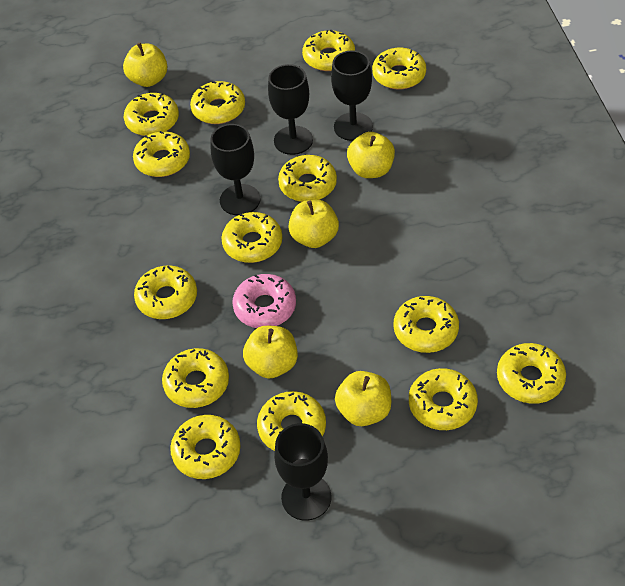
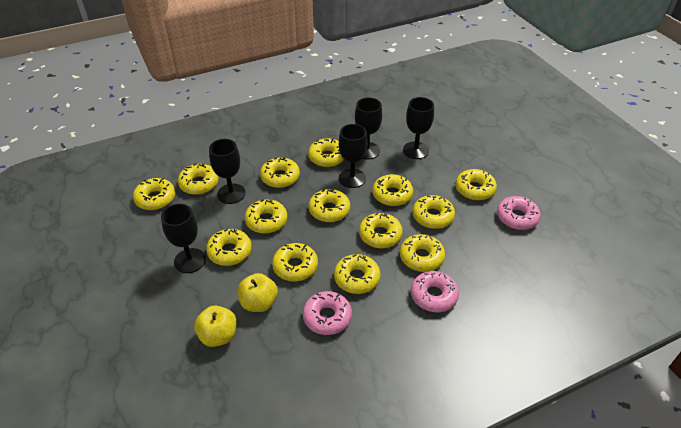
black goblet: 4 -> 5
pink donut: 1 -> 3
yellow apple: 5 -> 2

